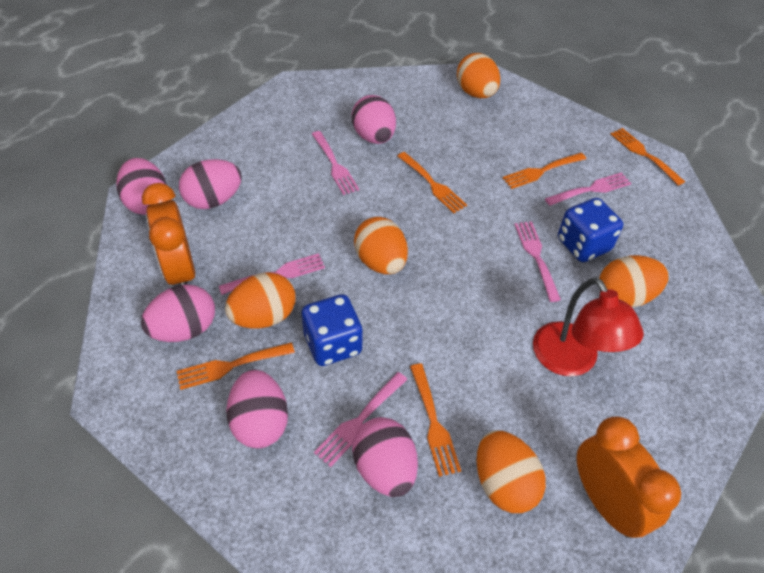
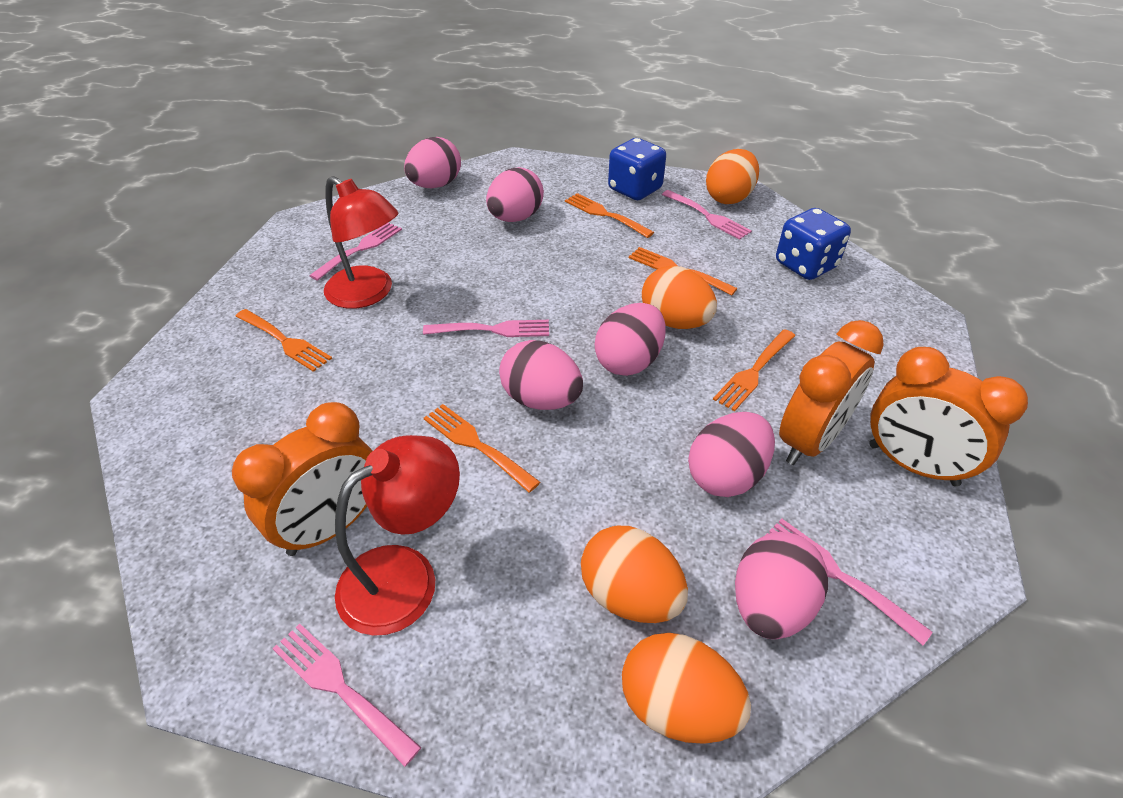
orange clock: 2 -> 3
orange egg: 5 -> 4
red lamp: 1 -> 2

